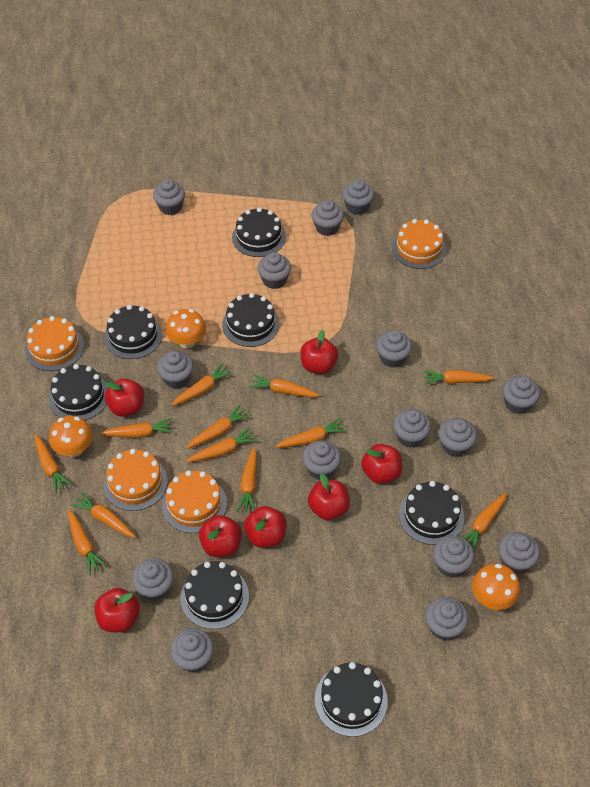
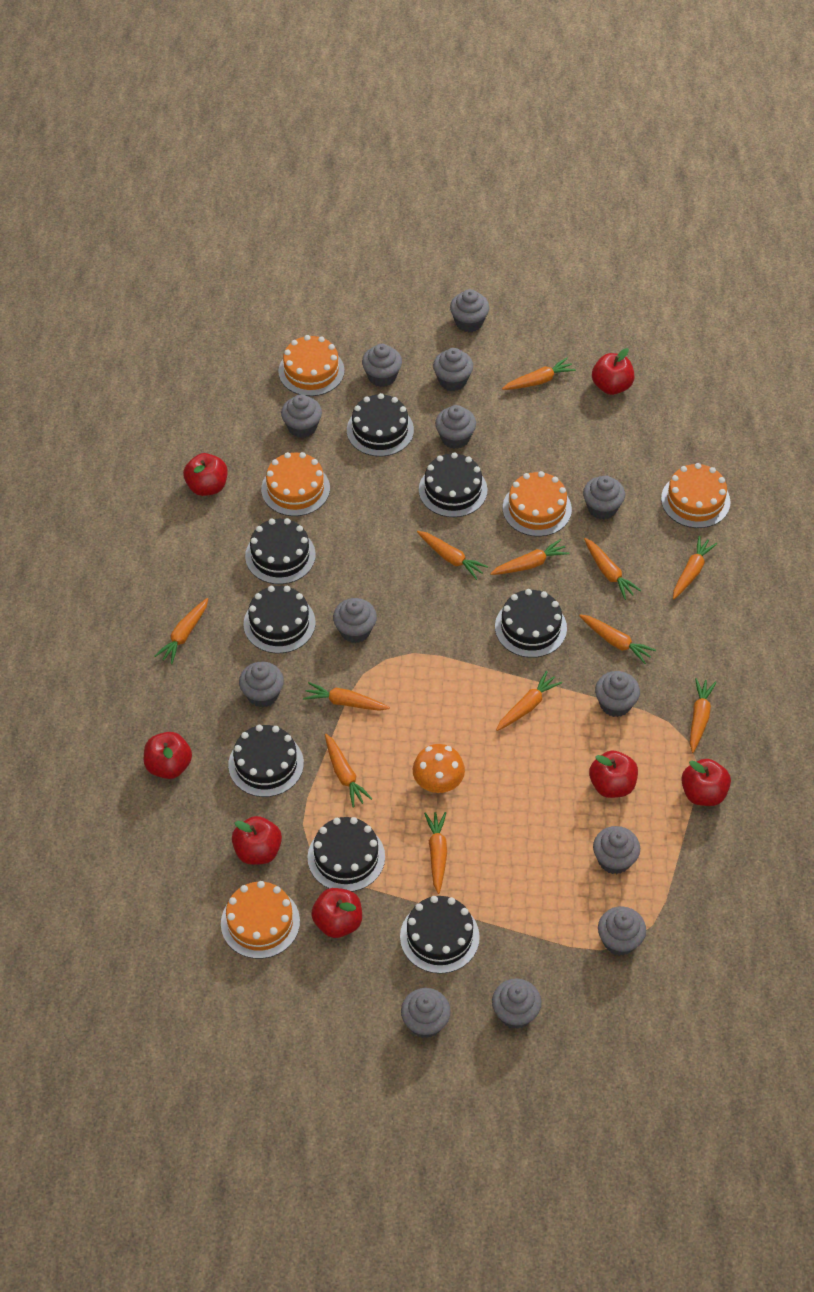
black cake: 7 -> 8
grey cupcake: 15 -> 13
orange cake: 4 -> 5
orange mushroom: 3 -> 1

